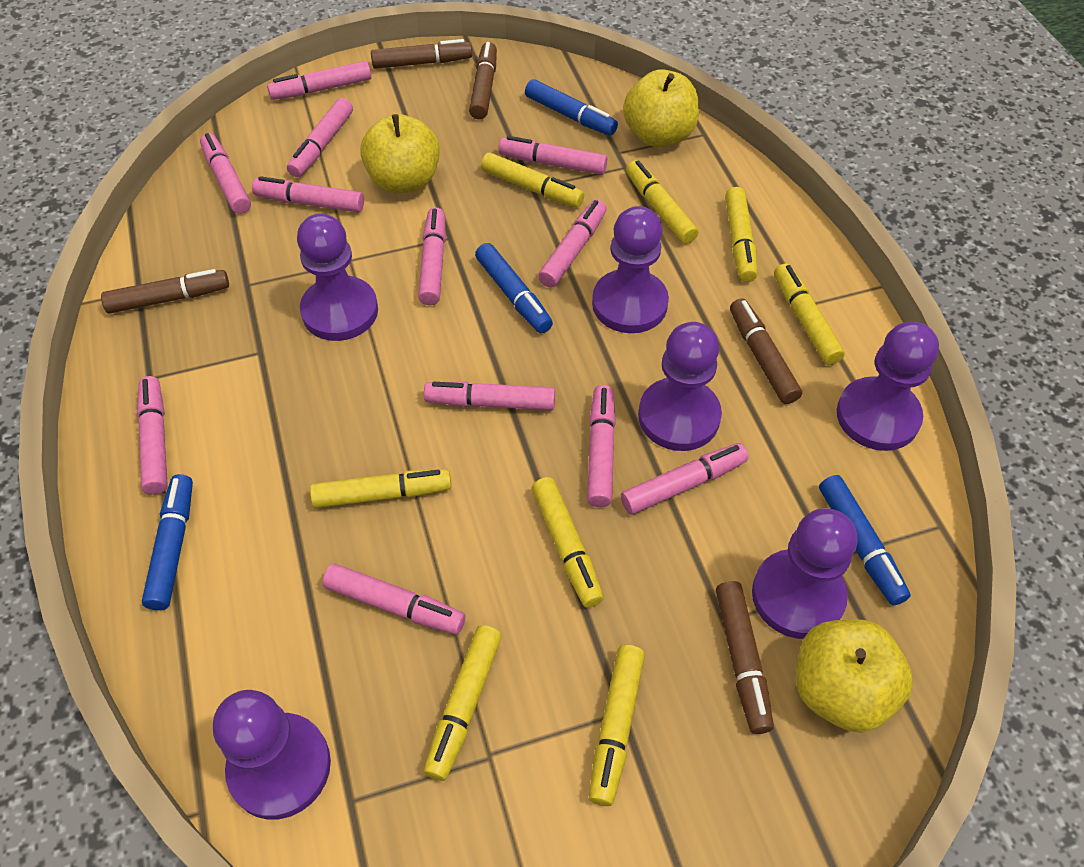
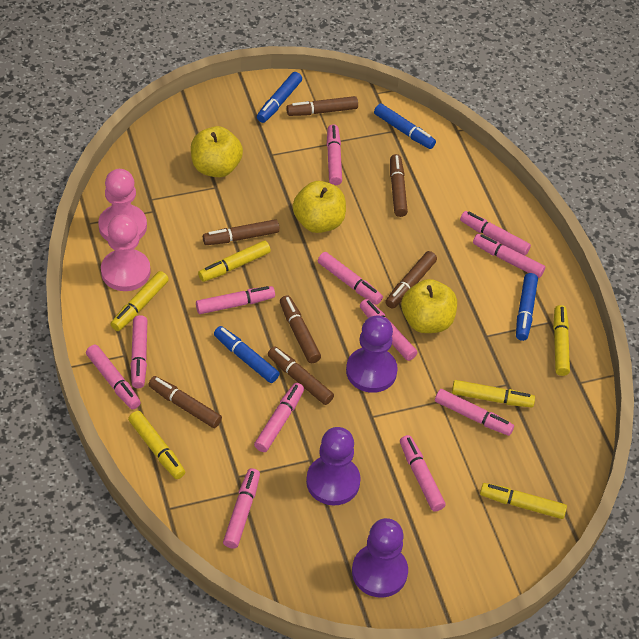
brown marker: 5 -> 7
pink pawn: 0 -> 2
purple pawn: 6 -> 3
yellow marker: 8 -> 6

